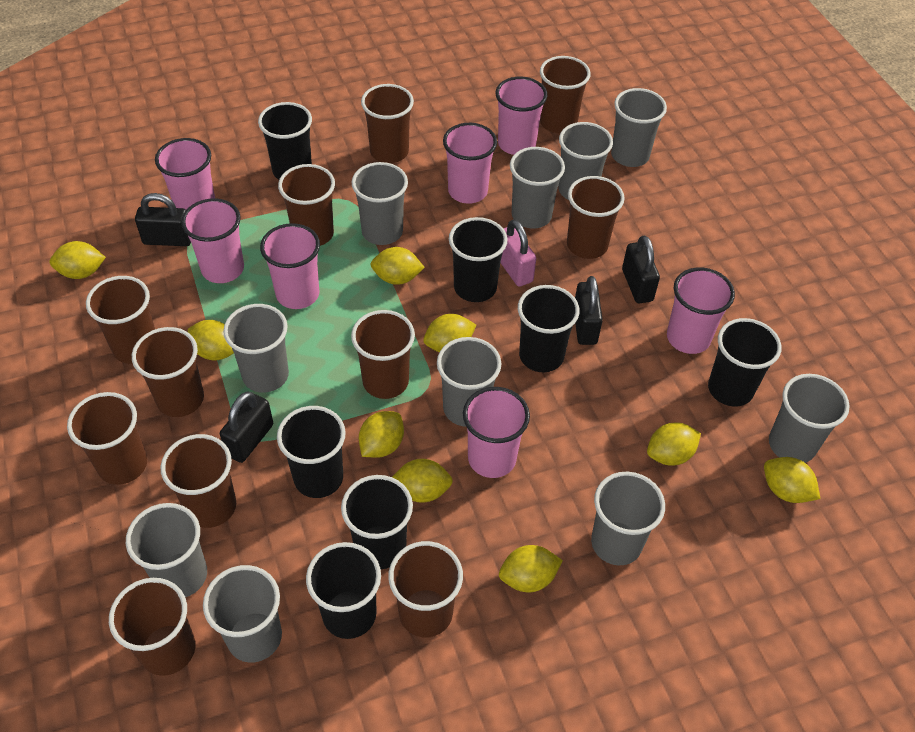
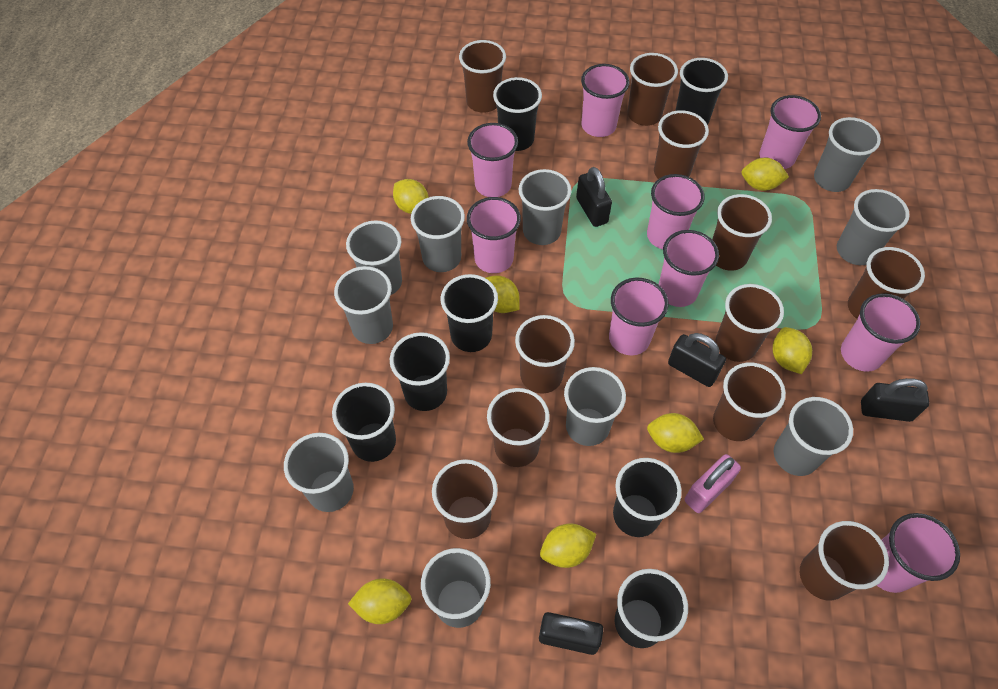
pink cup: 7 -> 9
yellow lemon: 9 -> 7

